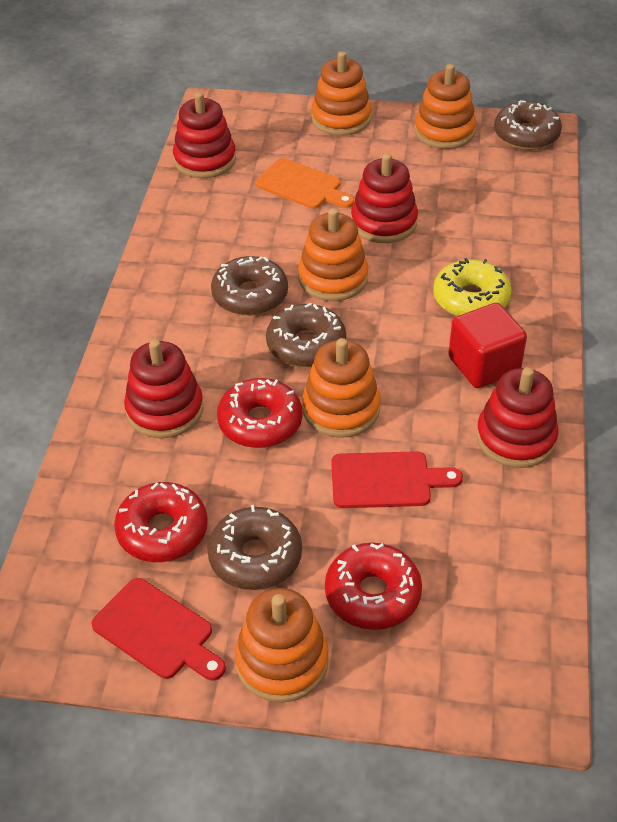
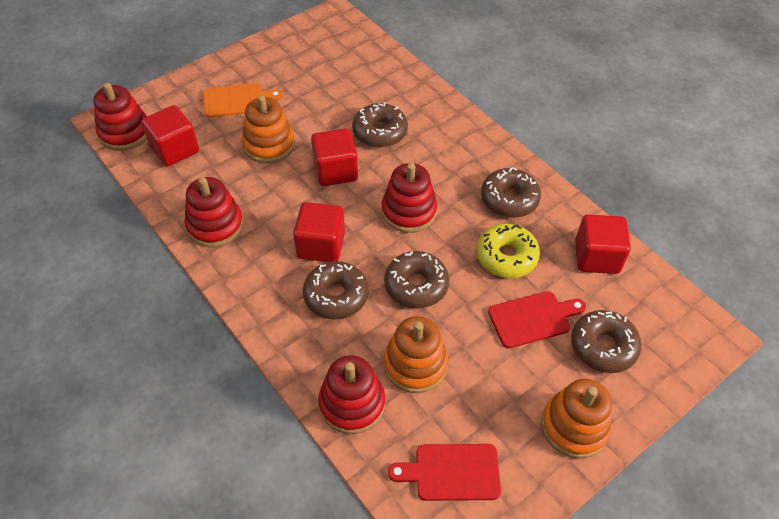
brown donut: 4 -> 5
orange stacking toy: 5 -> 3
red cube: 1 -> 4
red donut: 3 -> 0

